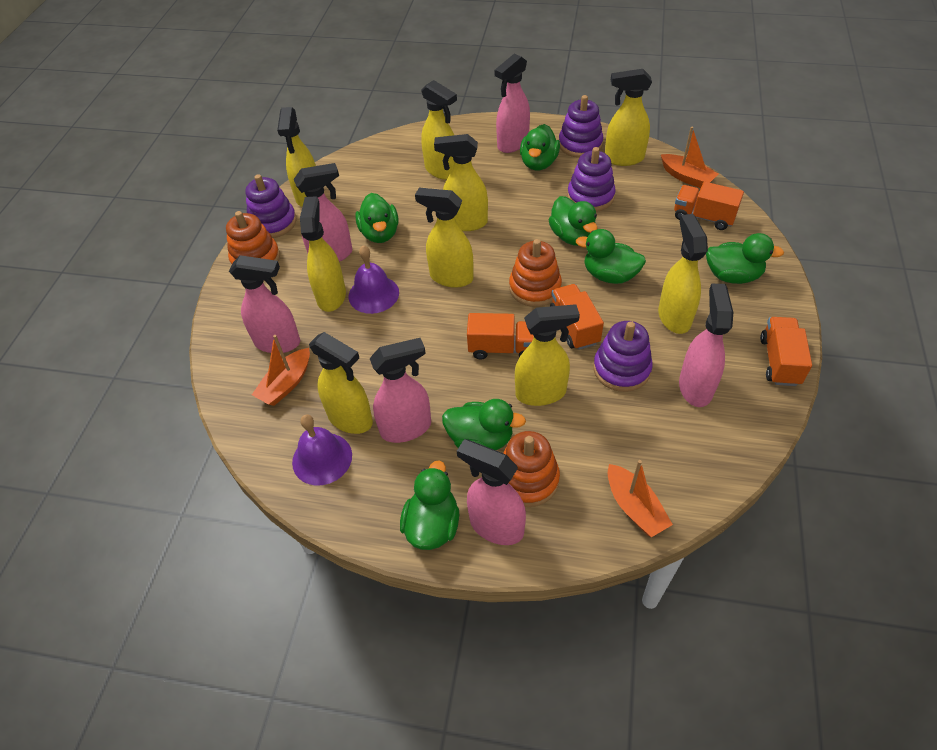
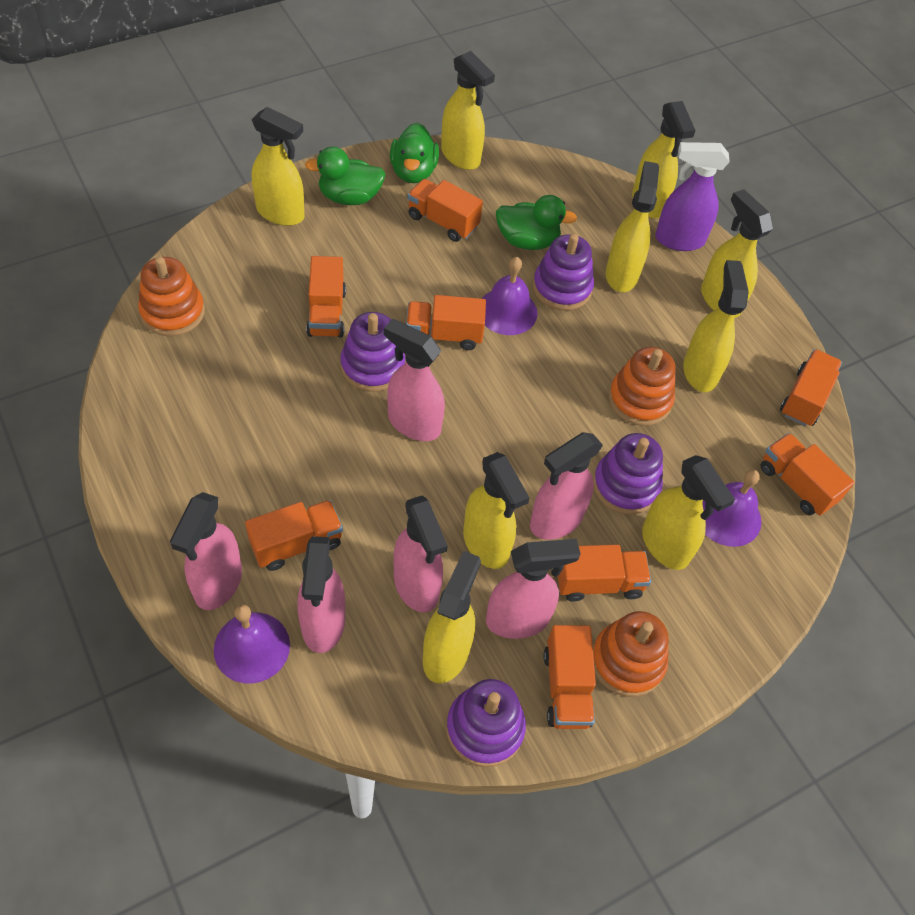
green duck: 7 -> 3
orange boat: 3 -> 0
orange truck: 4 -> 8
purple bell: 2 -> 3
purple spray bottle: 0 -> 1

